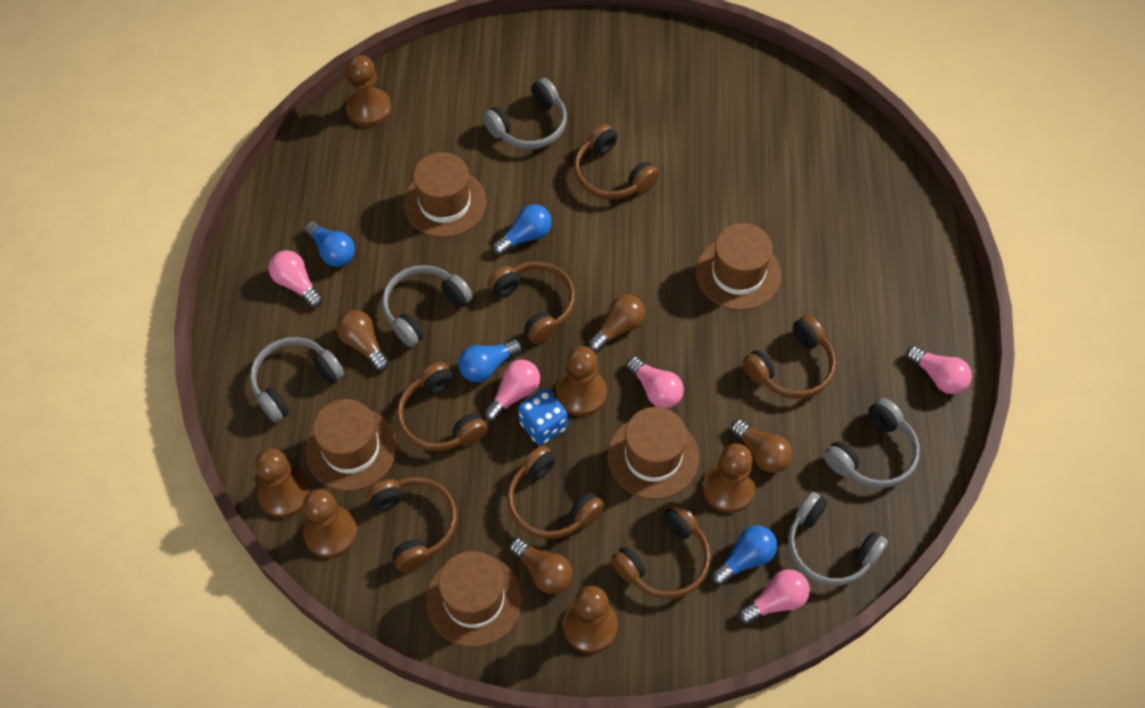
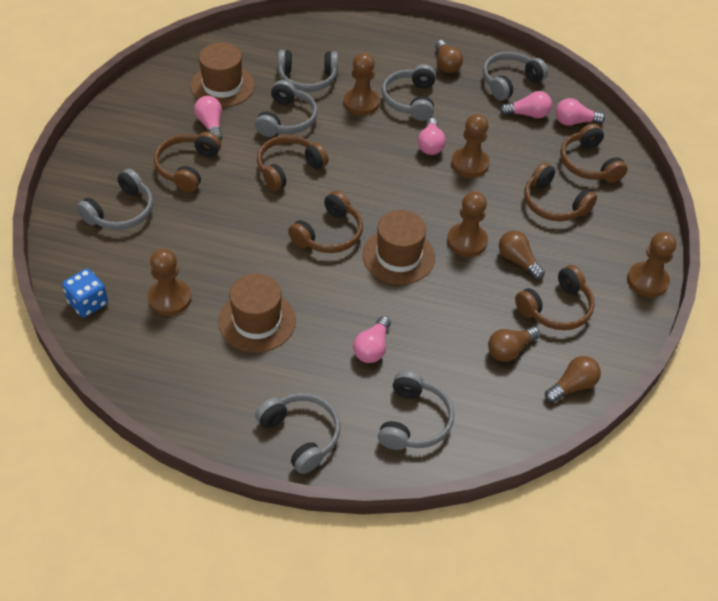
blue light bulb: 4 -> 0
brown hat: 5 -> 3
brown headphones: 7 -> 6
brown pawn: 6 -> 5
grey headphones: 5 -> 7

